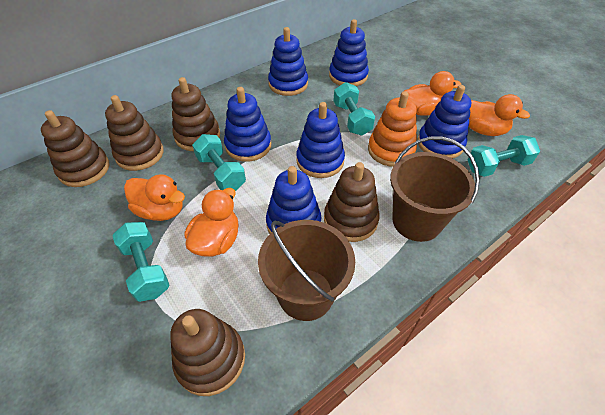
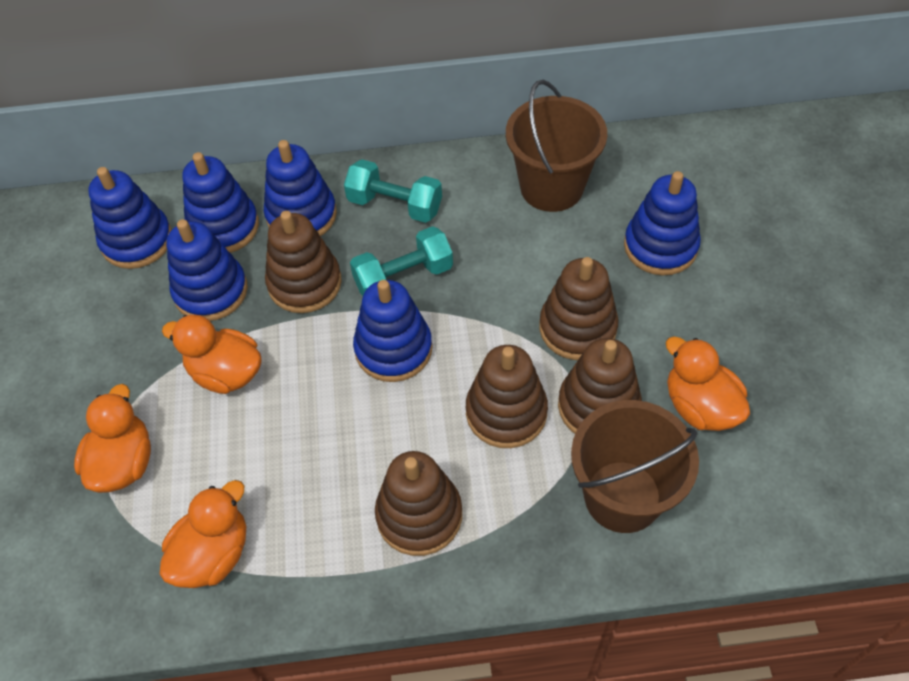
orange stacking toy: 1 -> 0
turquoise dumbbell: 4 -> 2

